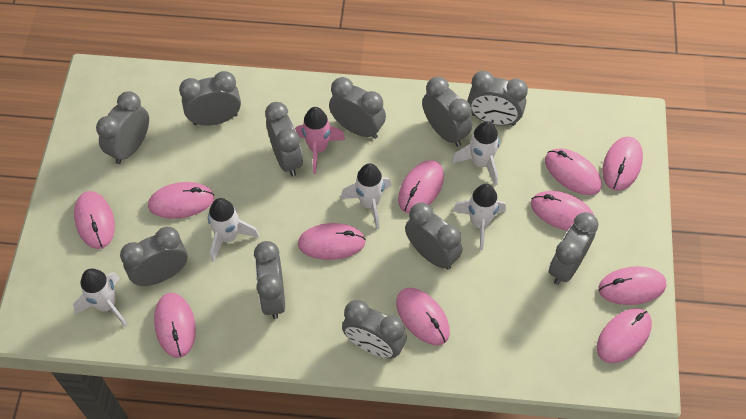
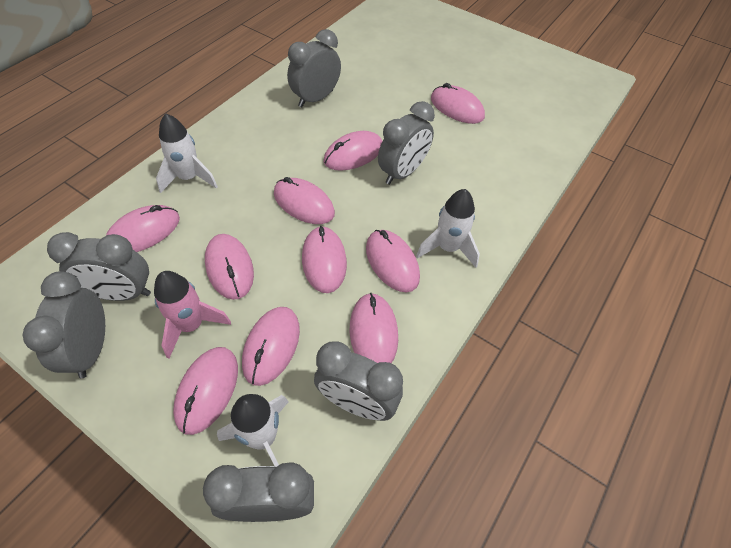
grey clock: 11 -> 6
pink mouse: 11 -> 10
white rocket: 5 -> 3

